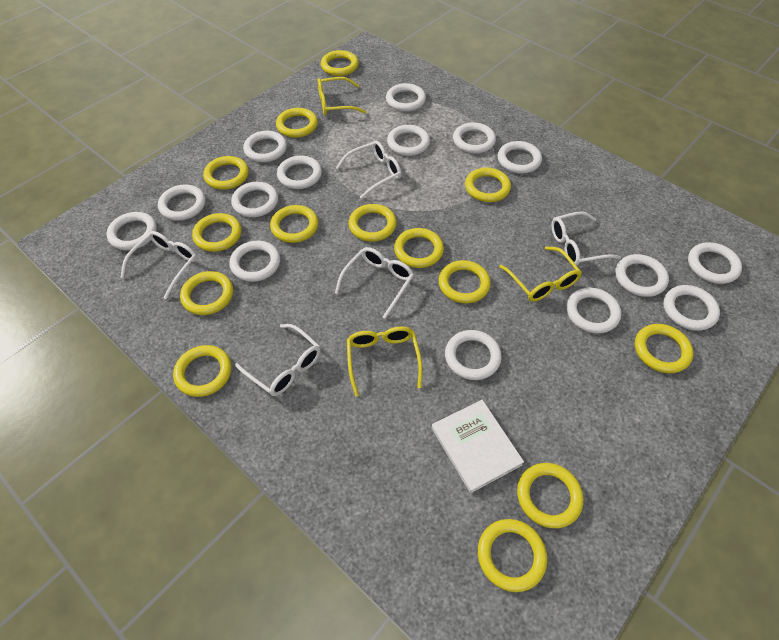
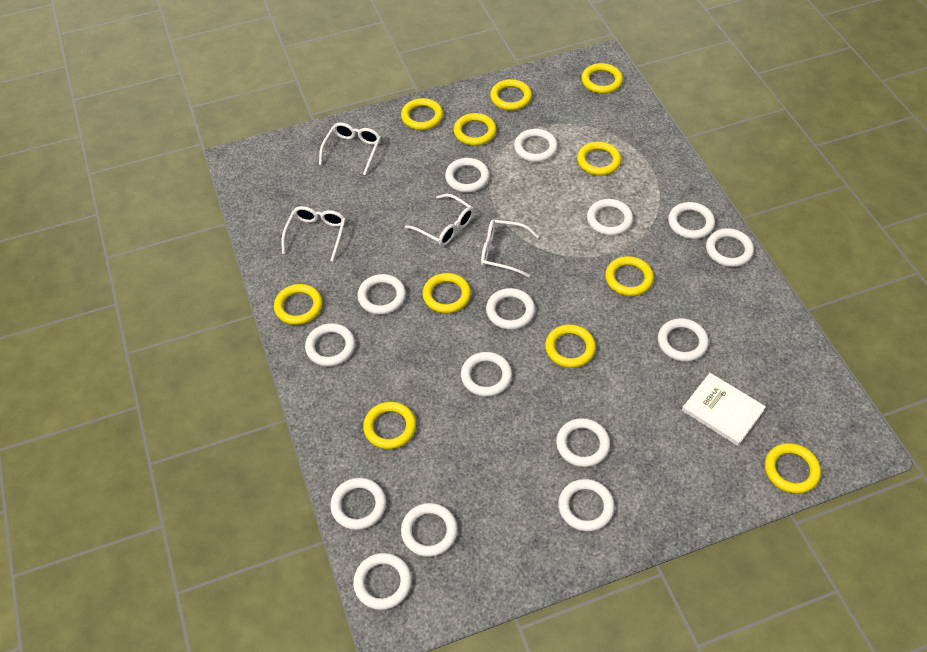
white glasses: 5 -> 4
yellow glasses: 3 -> 0
yellow ring: 14 -> 11

